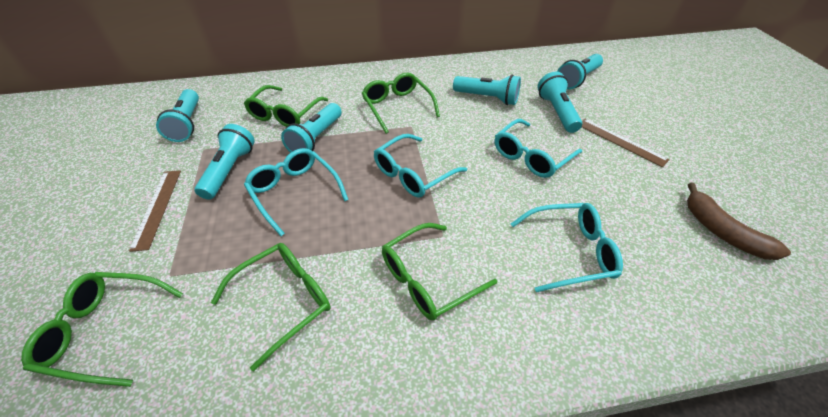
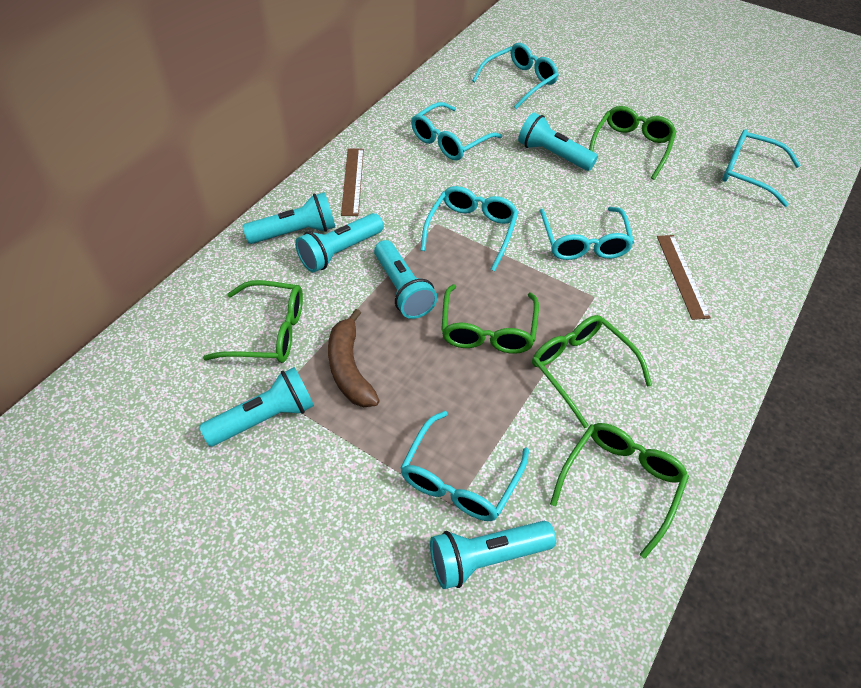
turquoise glasses: 4 -> 6

